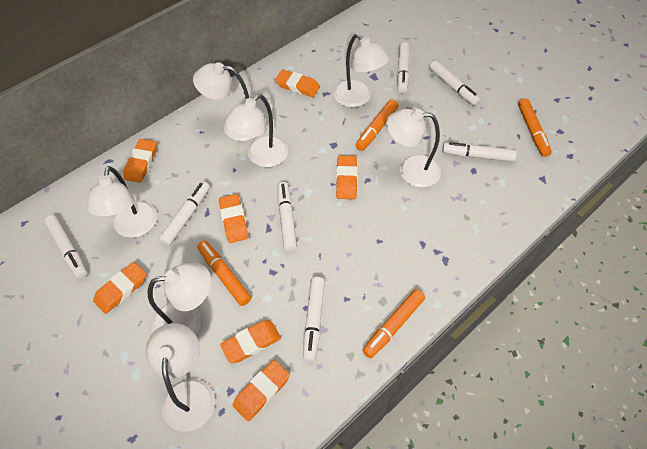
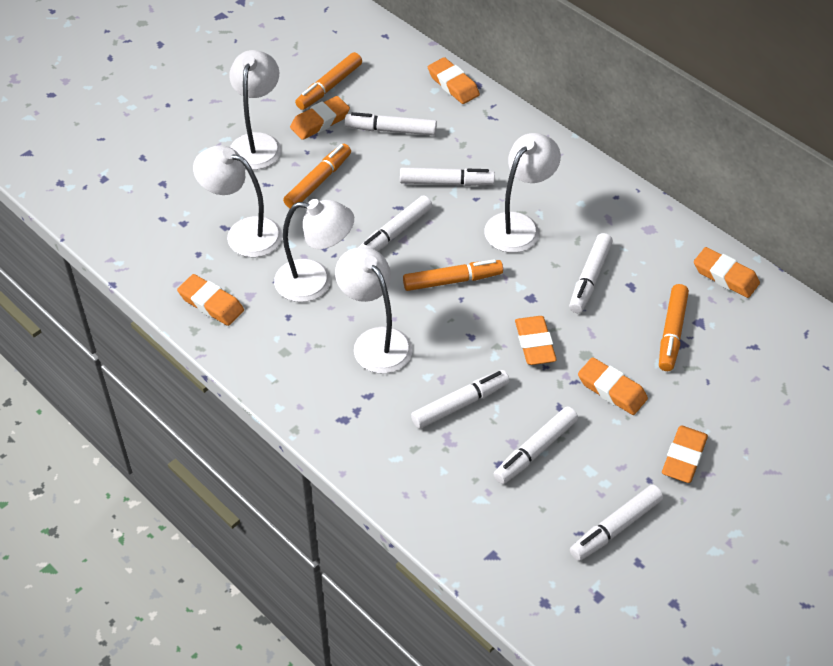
white lamp: 7 -> 5

